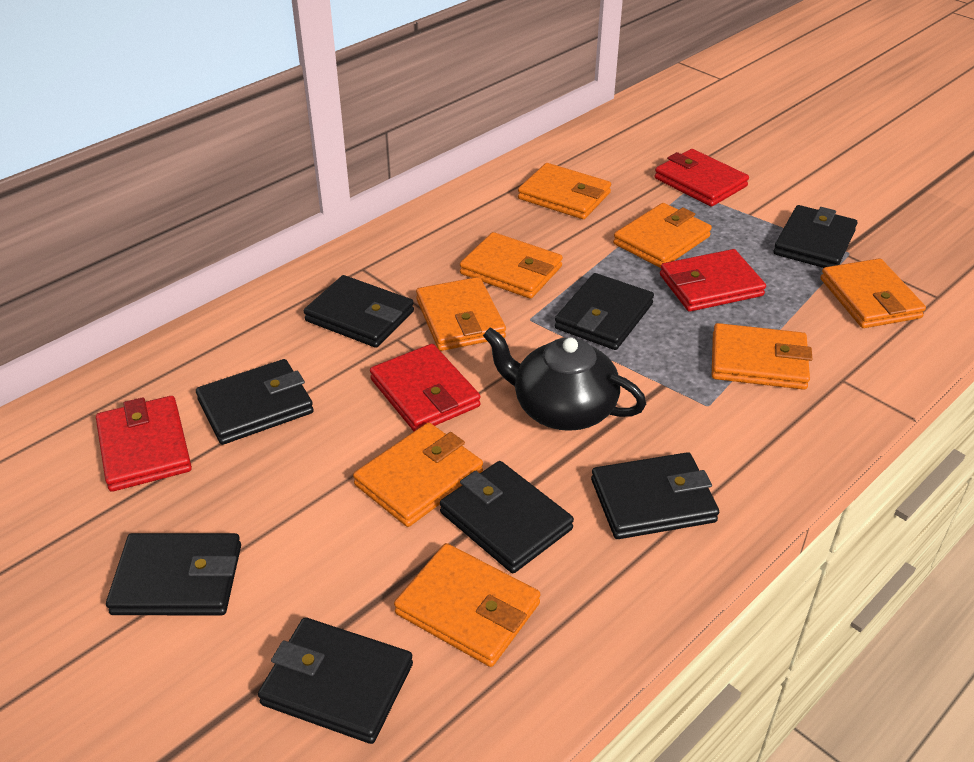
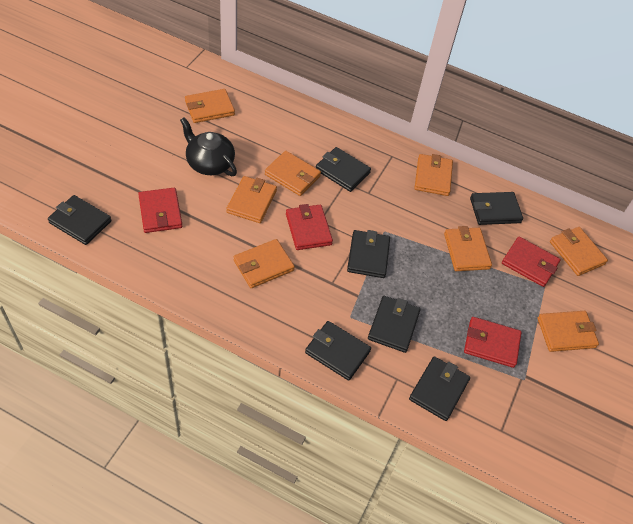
black wallet: 8 -> 7

